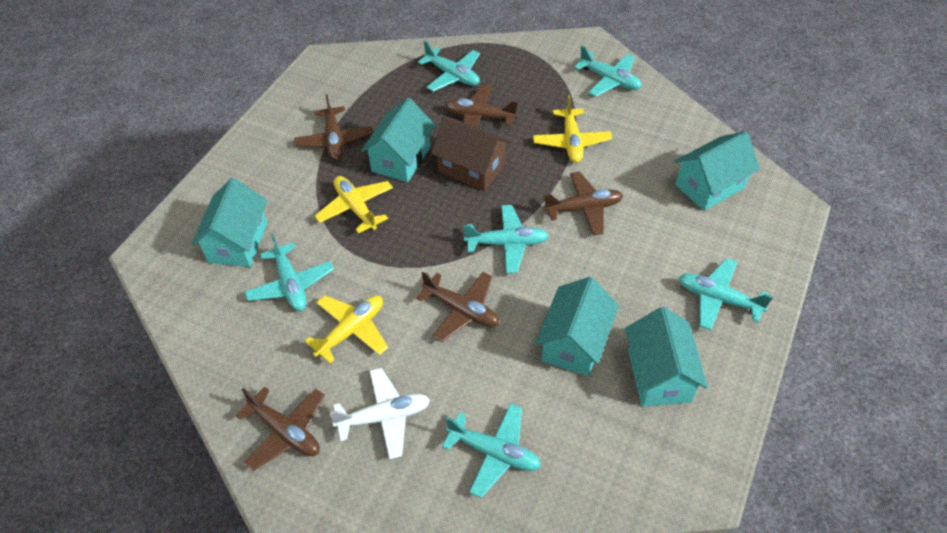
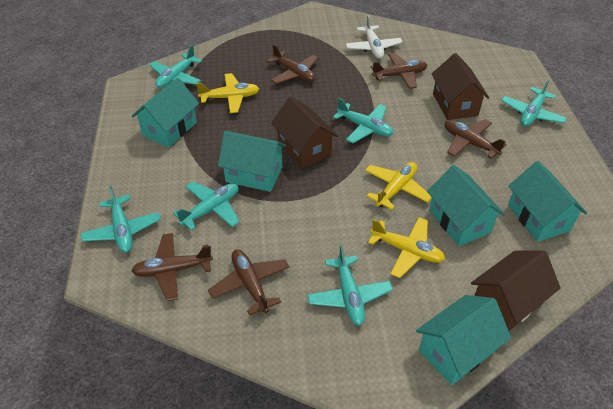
brown house: 1 -> 3

